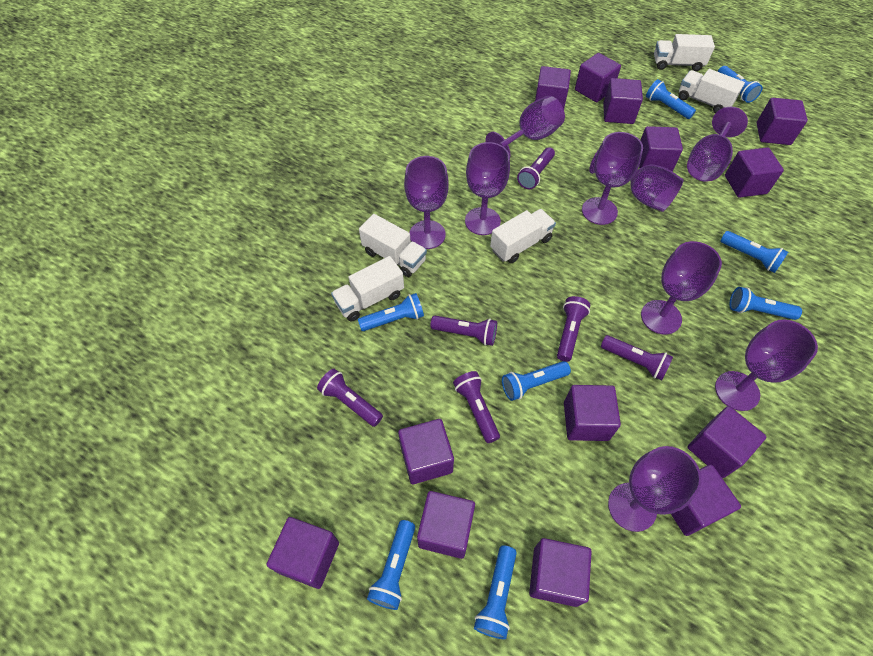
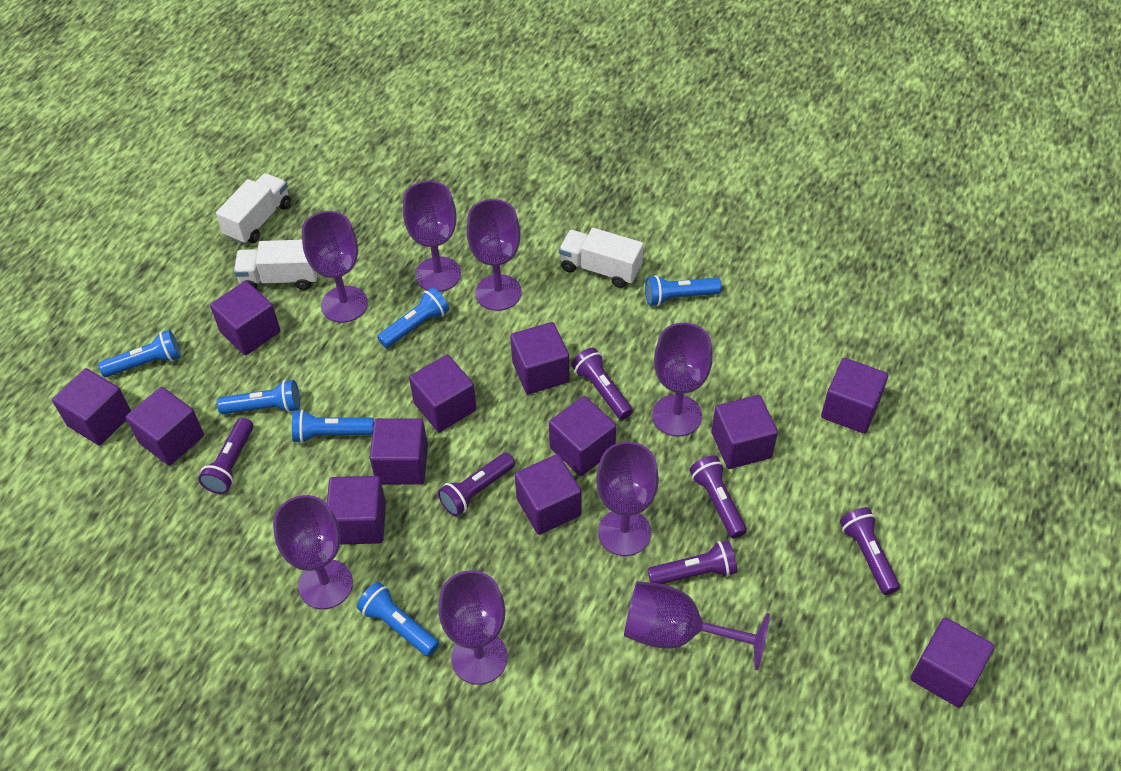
blue flashlight: 8 -> 6
purple cube: 13 -> 12
purple goblet: 9 -> 8
white truck: 5 -> 3

